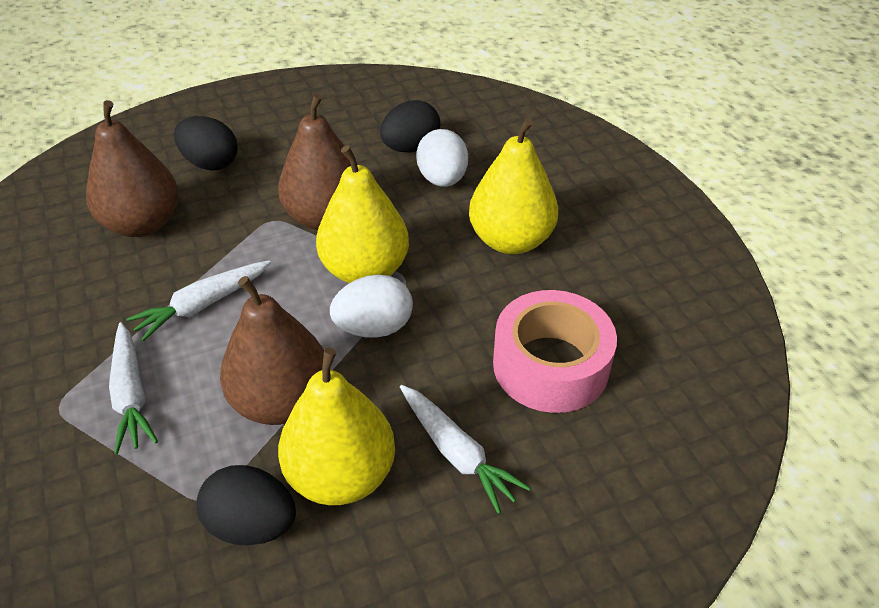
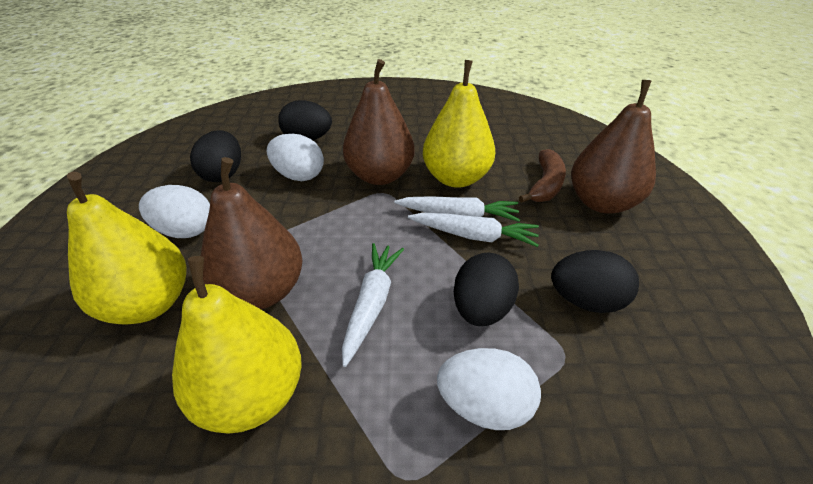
black egg: 3 -> 4
brown banana: 0 -> 1
pink tape: 1 -> 0
white egg: 2 -> 3

